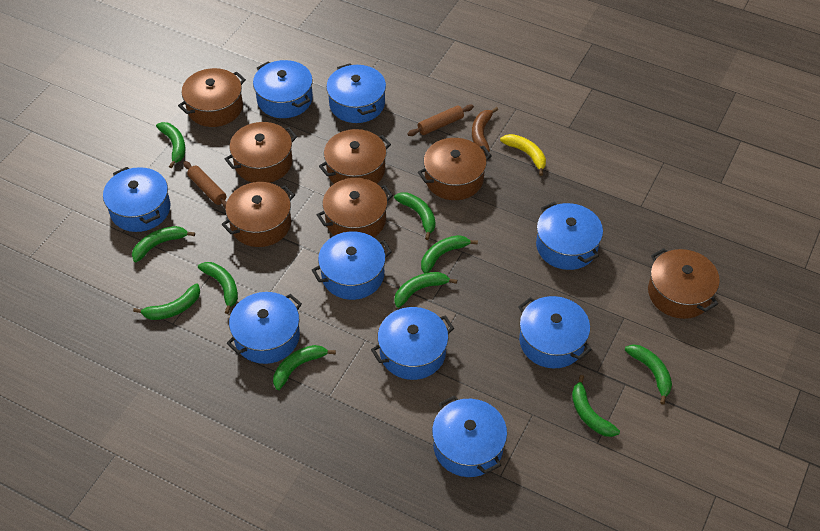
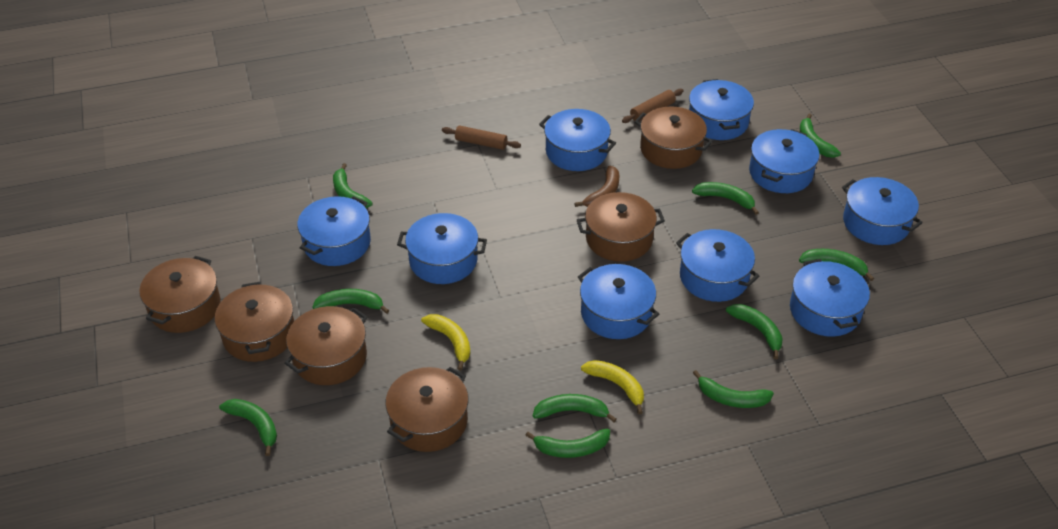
brown pot: 7 -> 6
yellow banana: 1 -> 2

